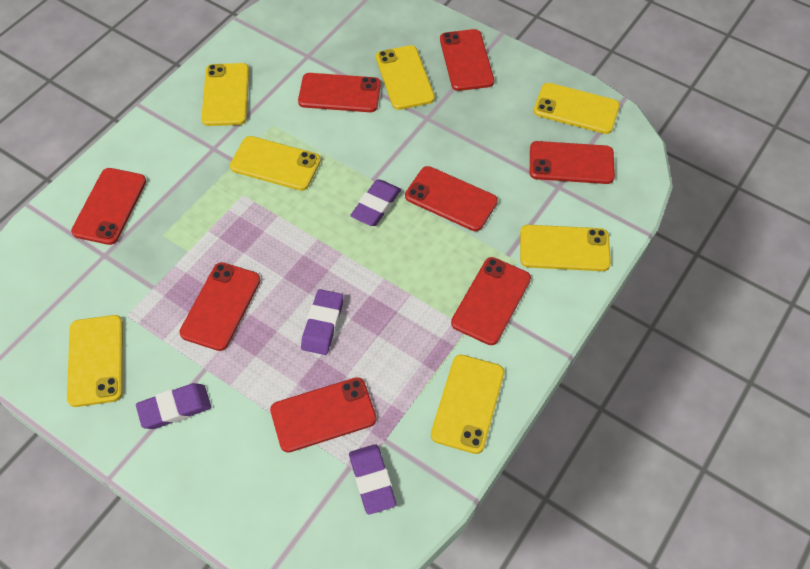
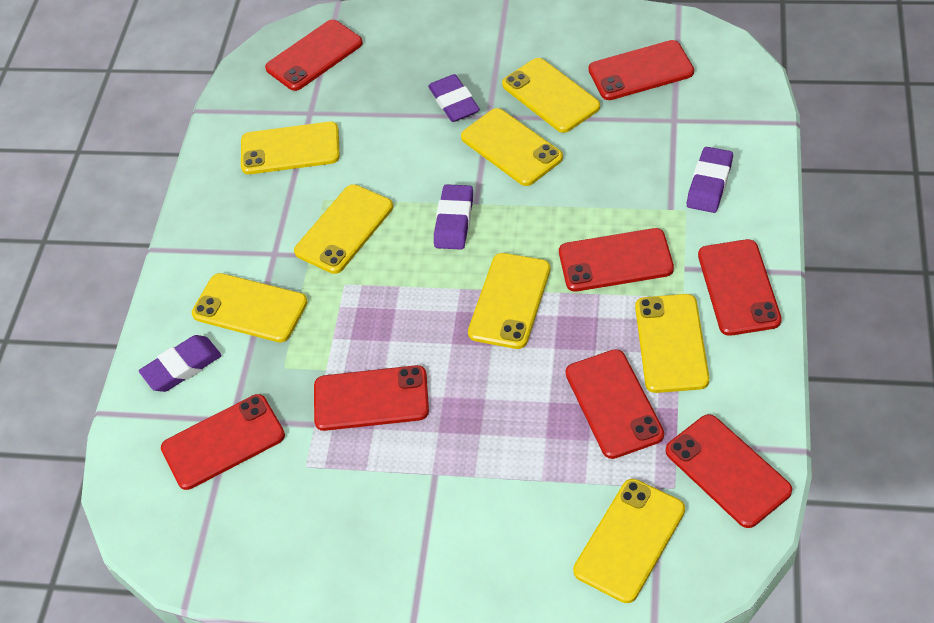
yellow phone: 7 -> 8

